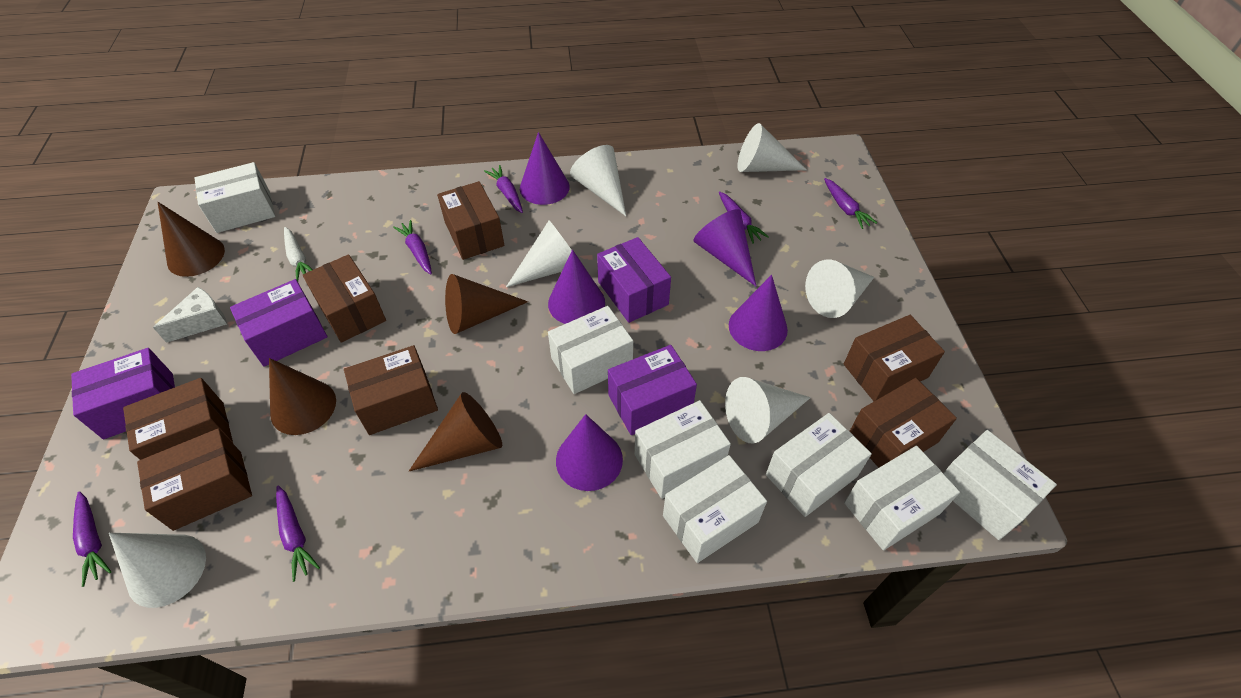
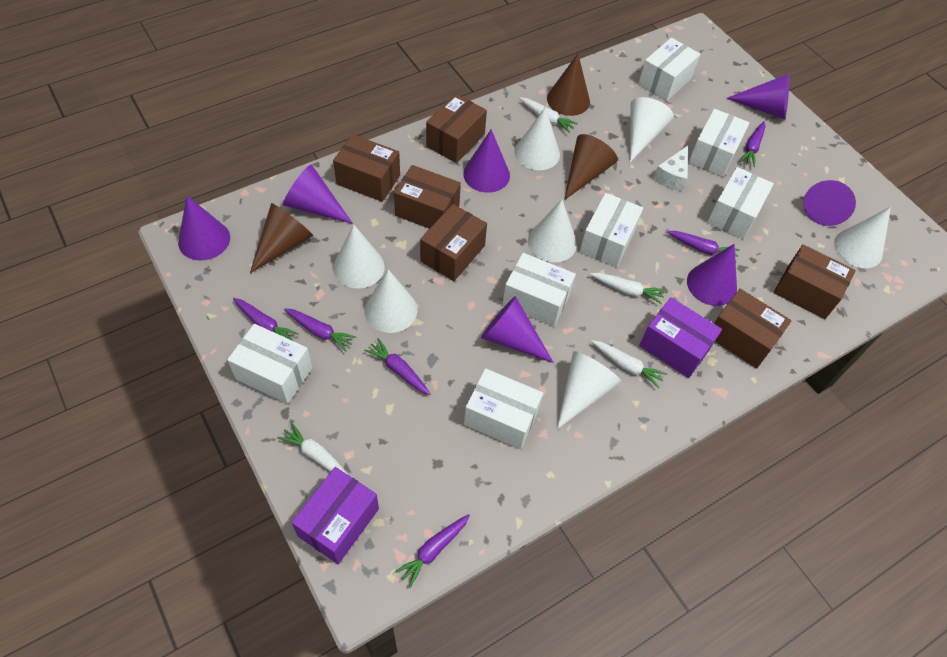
brown box: 7 -> 6
brown cone: 4 -> 3
purple box: 4 -> 2
purple cone: 5 -> 7
white carrot: 1 -> 4
white cone: 6 -> 7

